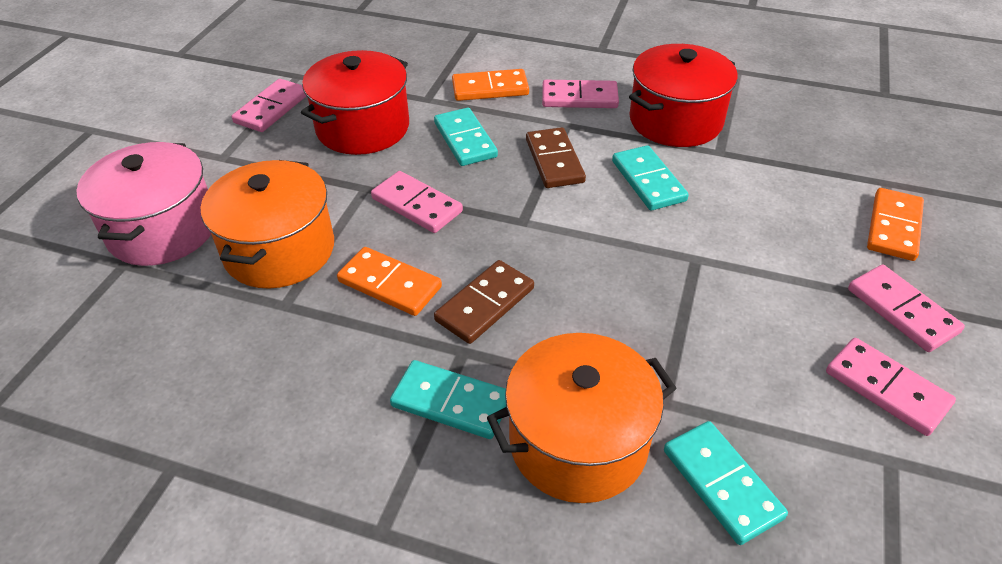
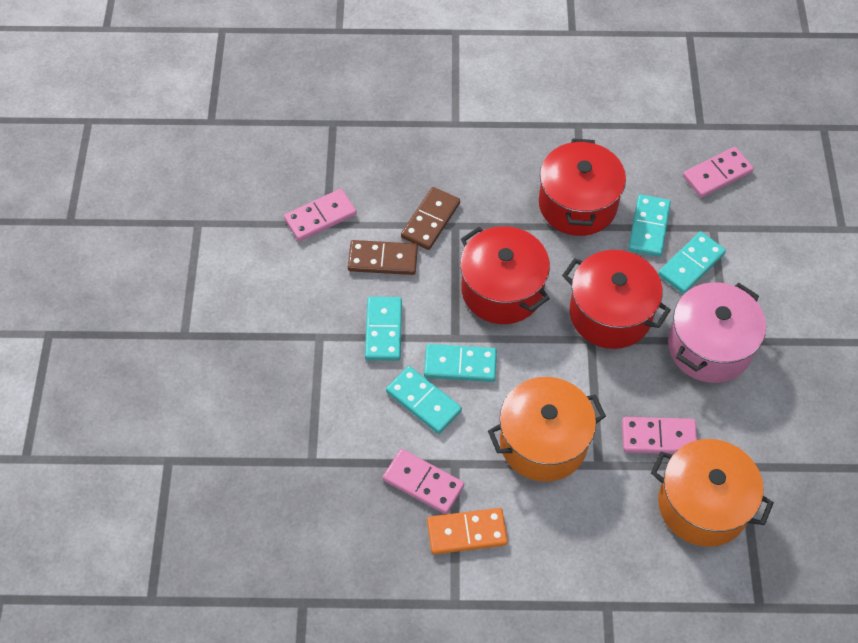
orange domino: 3 -> 1
pink domino: 5 -> 4
red pot: 2 -> 3
turquoise domino: 4 -> 5

